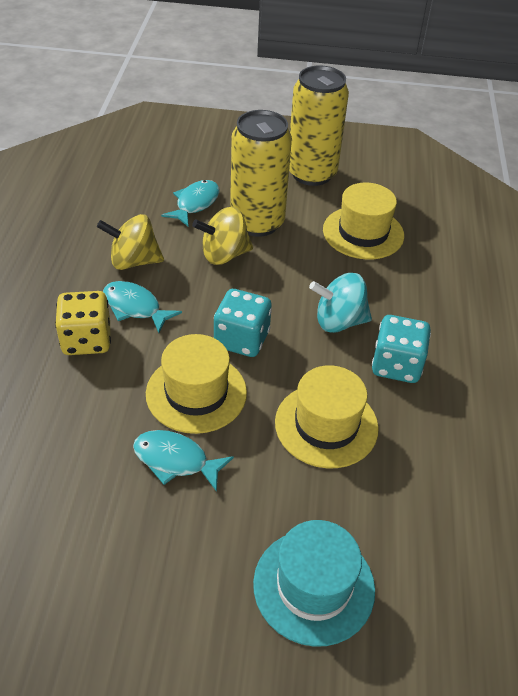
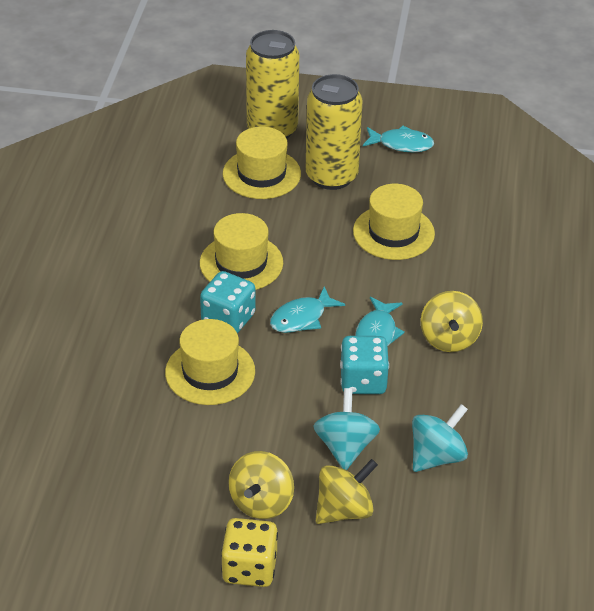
turquoise hat: 1 -> 0
turquoise spinning top: 1 -> 2
yellow hat: 3 -> 4
yellow spinning top: 2 -> 3

